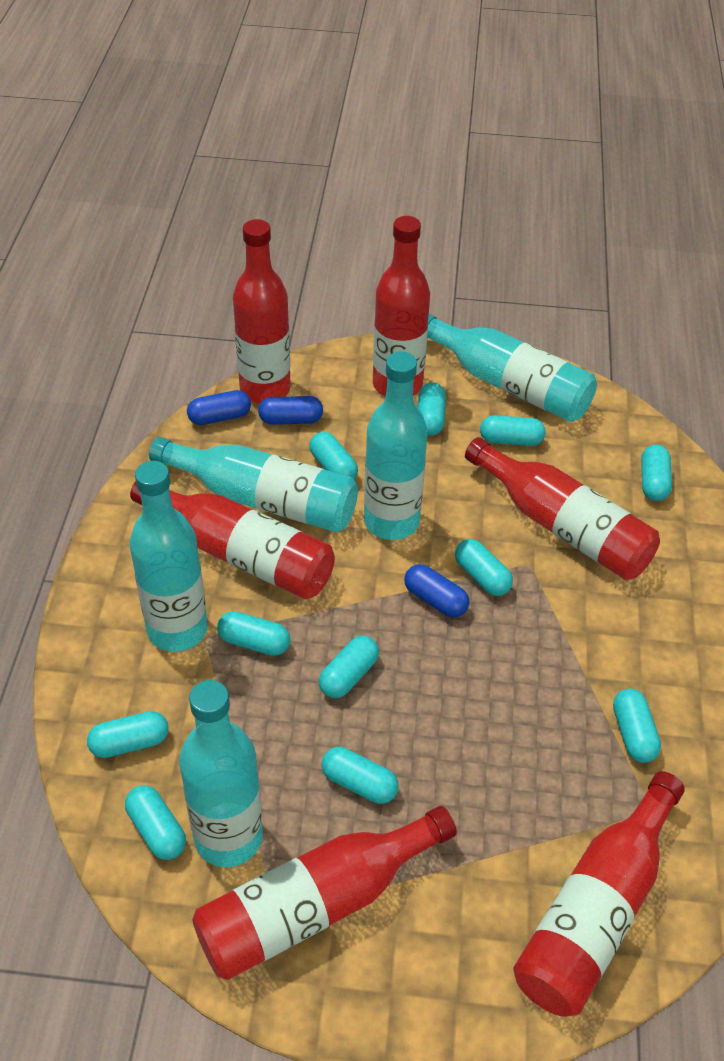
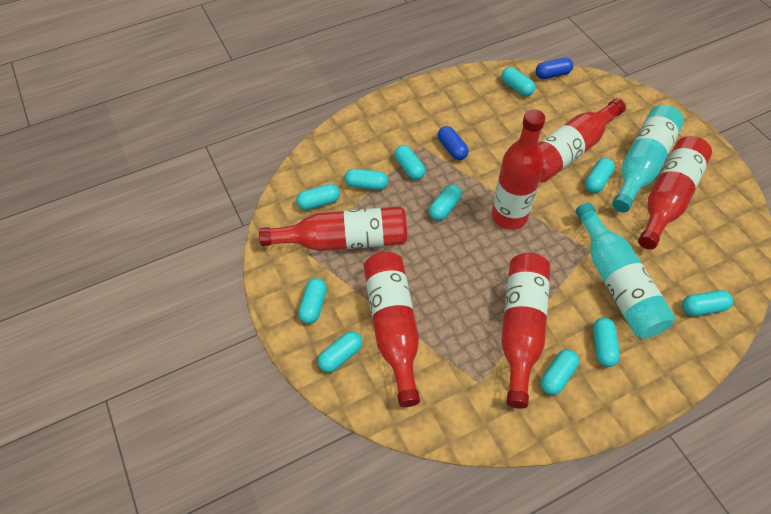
blue capsule: 3 -> 2
turquoise bottle: 5 -> 2

